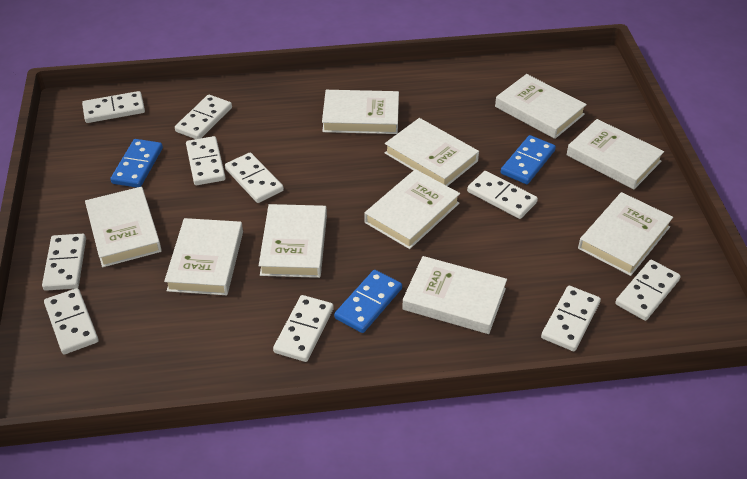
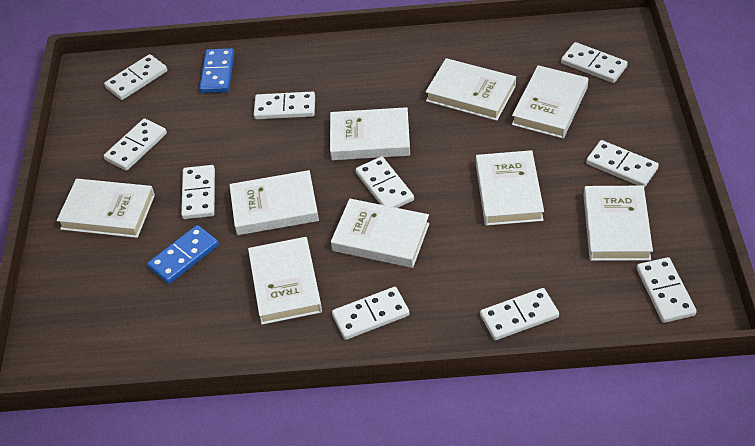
blue domino: 3 -> 2
white book: 10 -> 9

